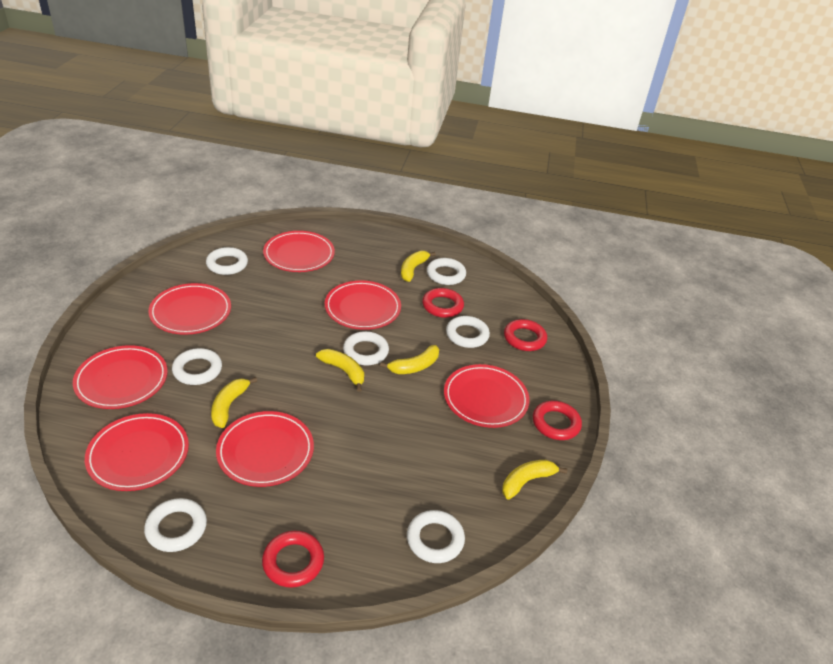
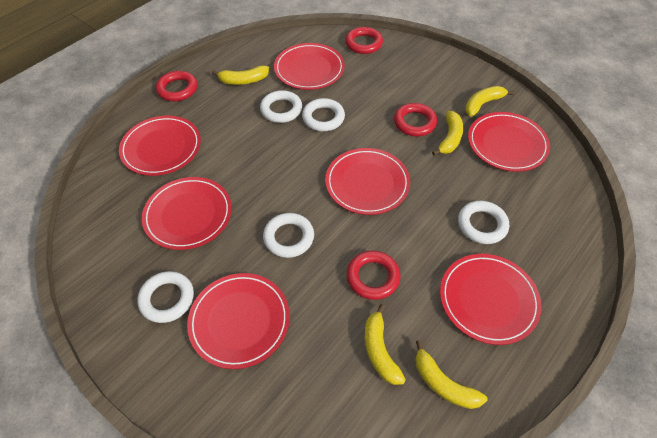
white ring: 7 -> 5

